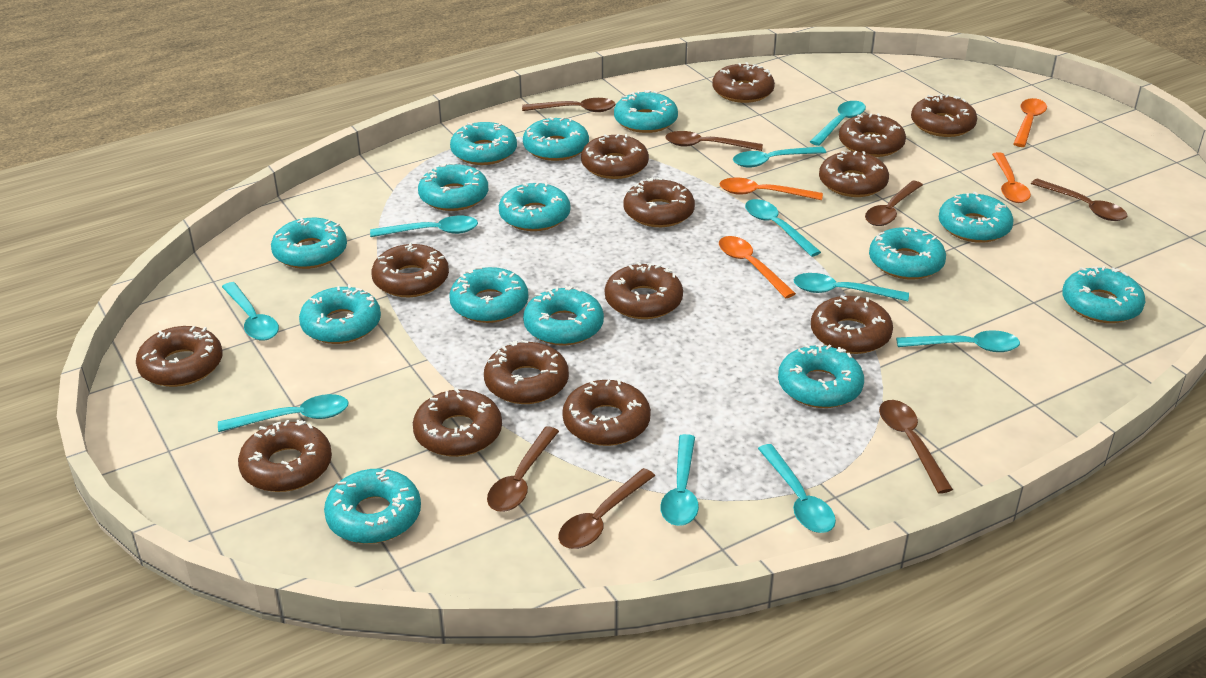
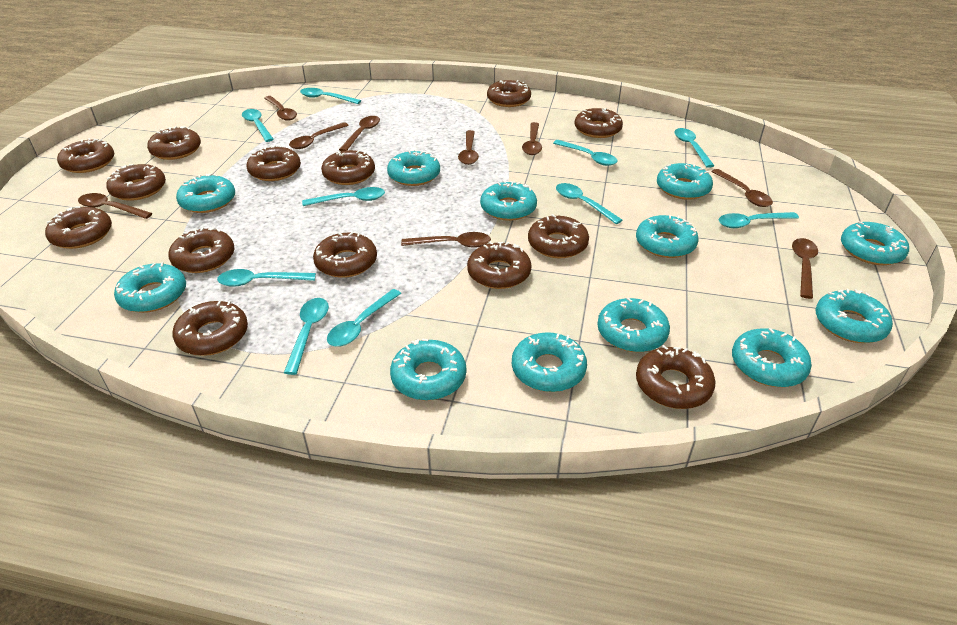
brown spoon: 7 -> 9
orange spoon: 4 -> 0
turquoise donut: 14 -> 12

